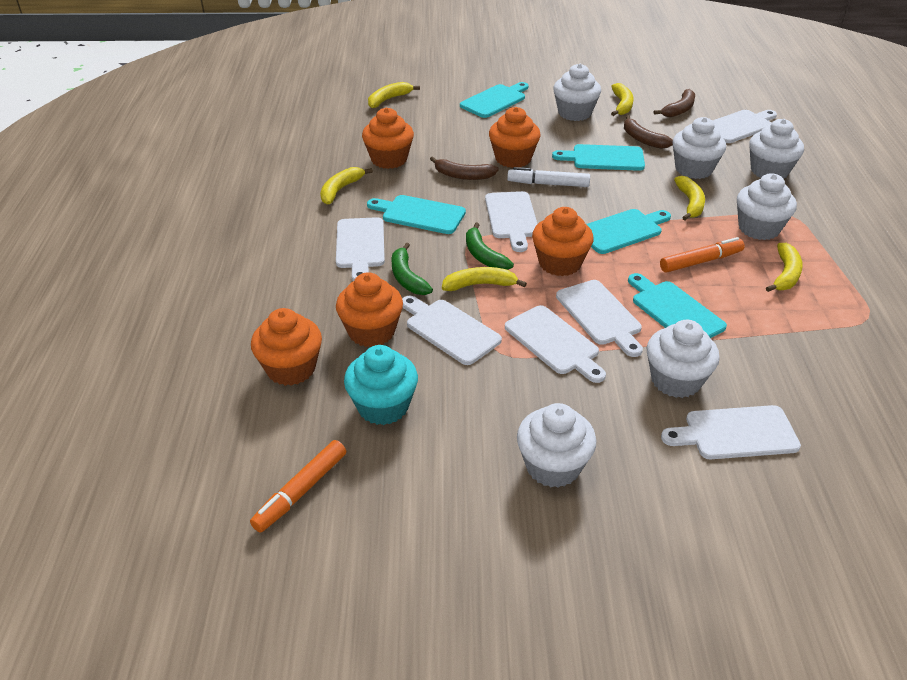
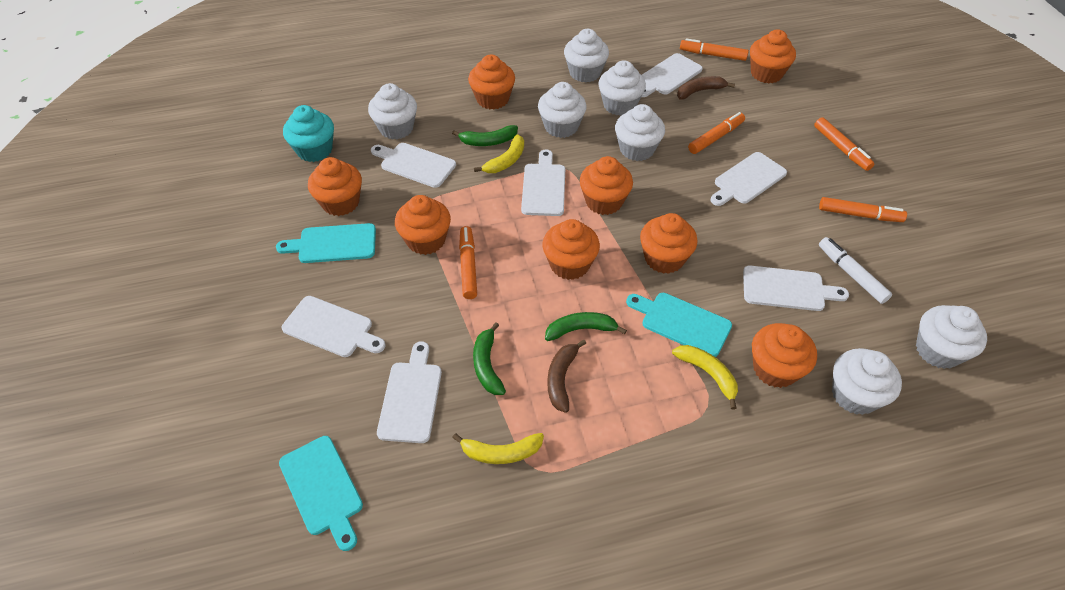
brown banana: 3 -> 2
green banana: 2 -> 3
orange cupcake: 5 -> 8
orange marker: 2 -> 5
turquoise cutting board: 5 -> 3
white cupcake: 6 -> 7
yellow banana: 6 -> 3

